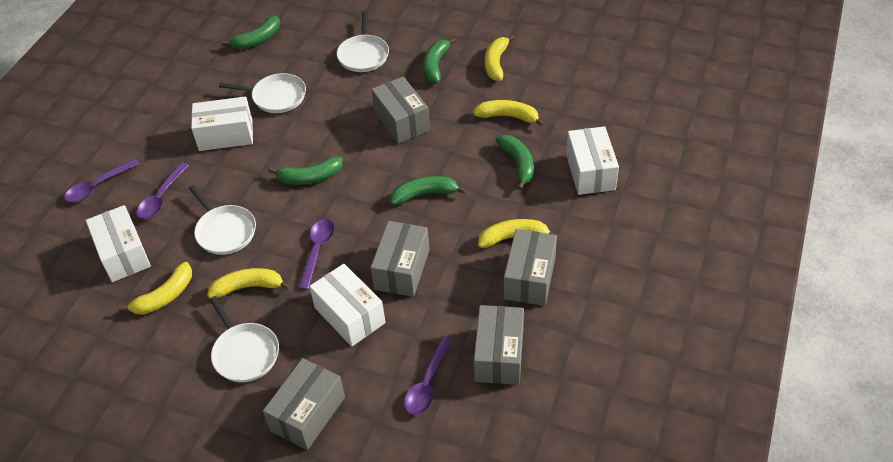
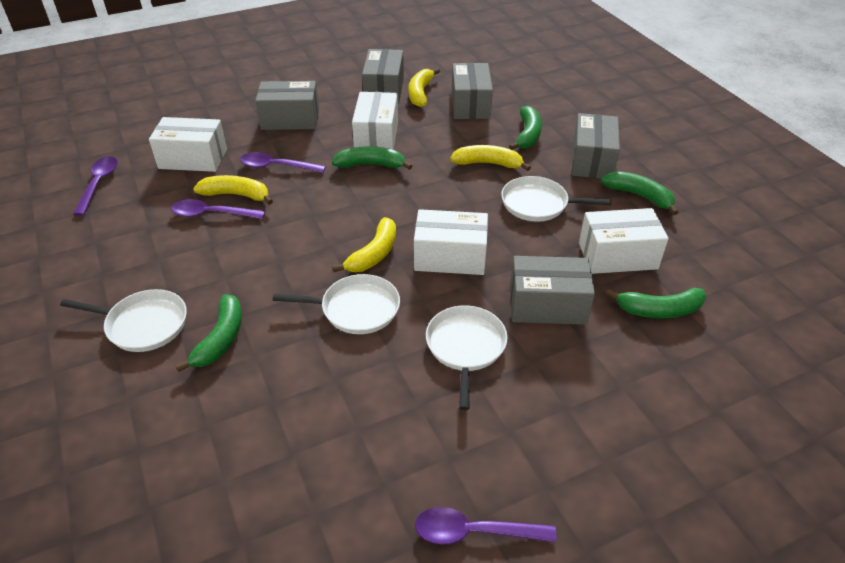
yellow banana: 5 -> 4

